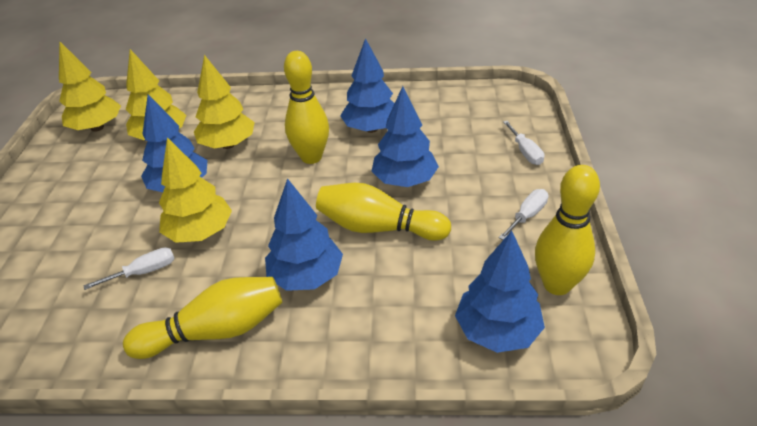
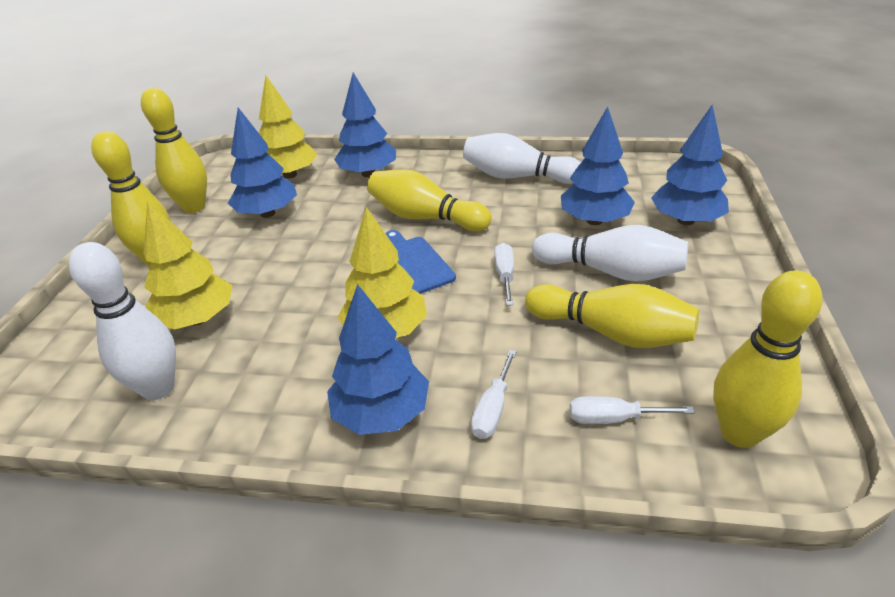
blue cutting board: 0 -> 1
white bowling pin: 0 -> 3
yellow bowling pin: 4 -> 5
yellow tree: 4 -> 3

